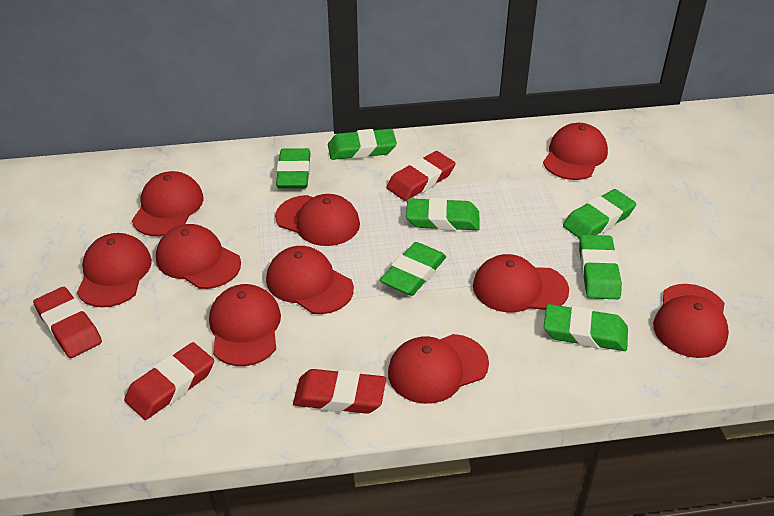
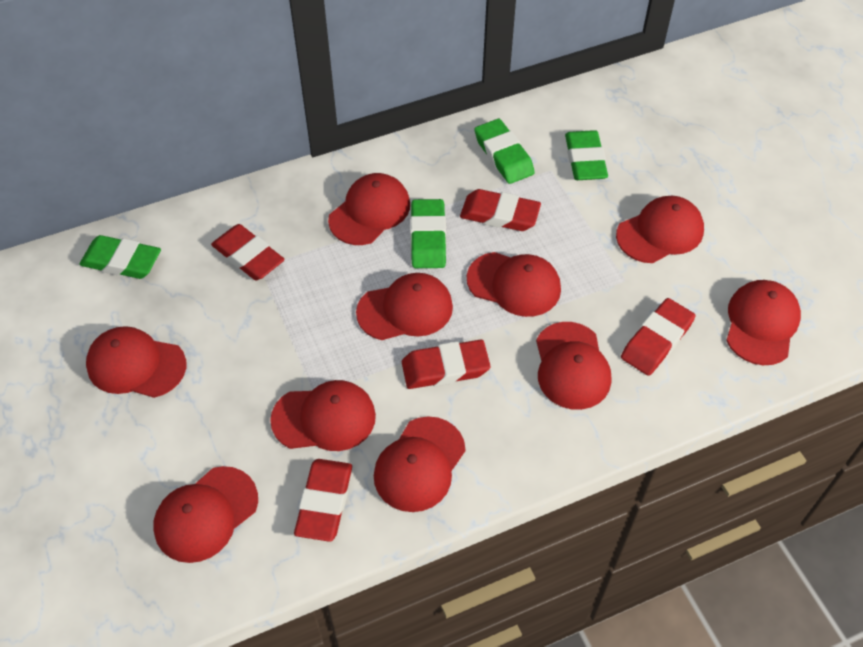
green eraser: 7 -> 4
red eraser: 4 -> 5

